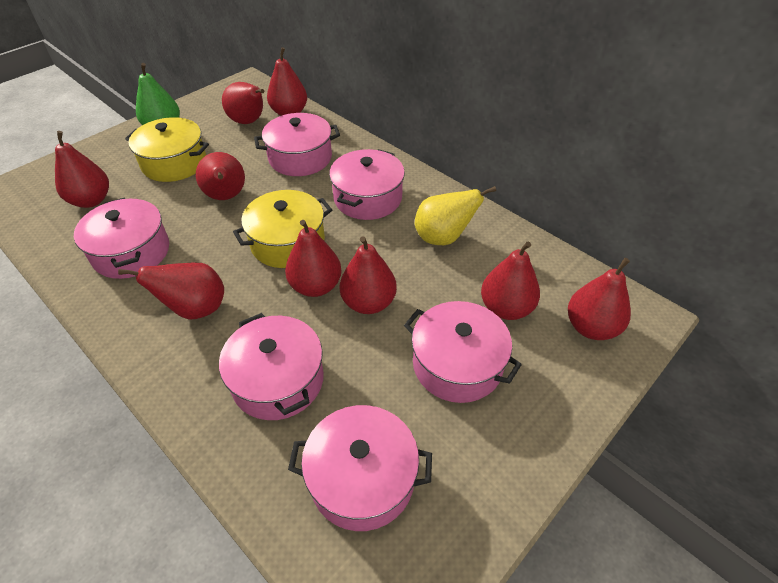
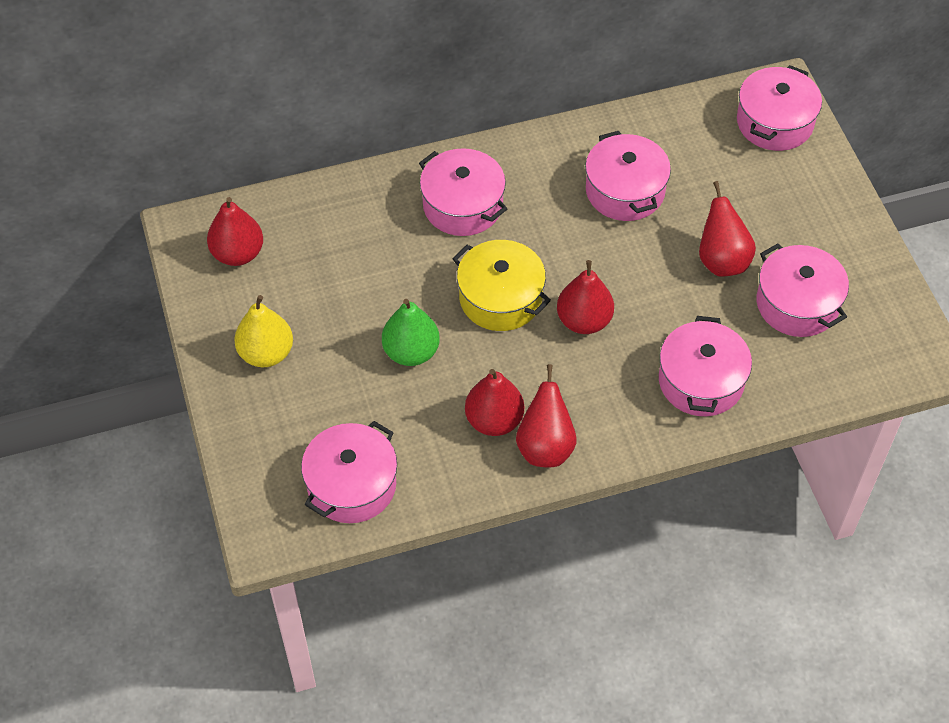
red pear: 9 -> 5
yellow pot: 2 -> 1

